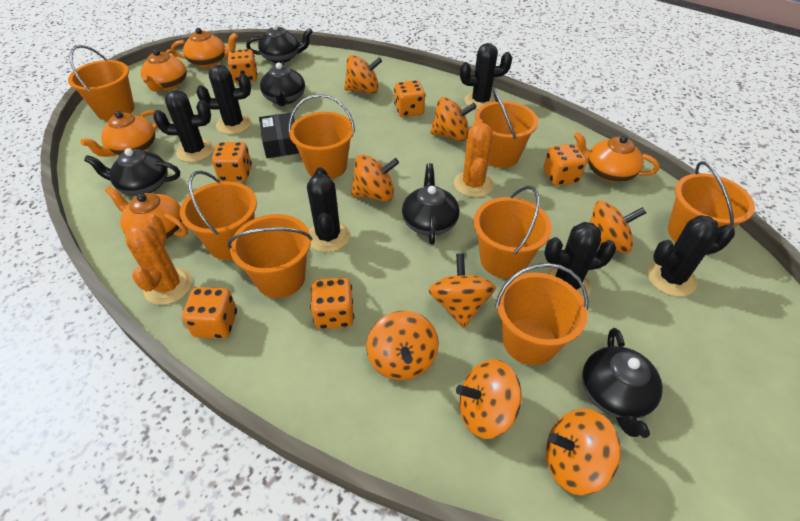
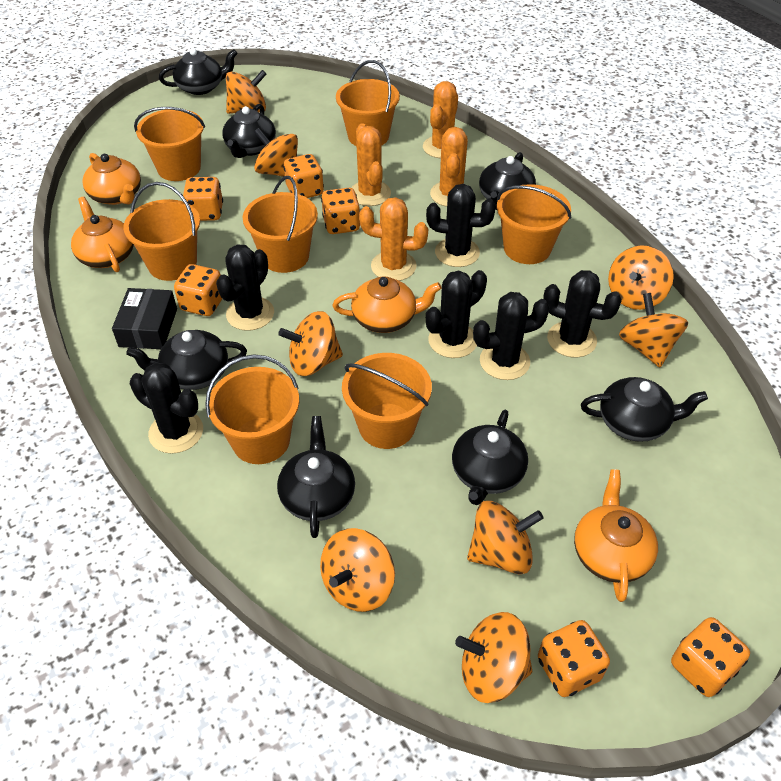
black teapot: 5 -> 7
orange bucket: 8 -> 7
orange cactus: 2 -> 4
orange teapot: 5 -> 4

